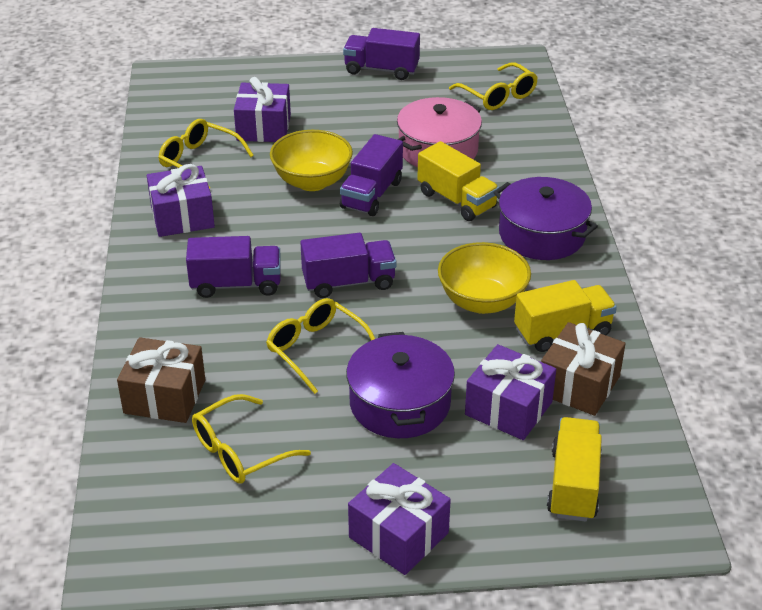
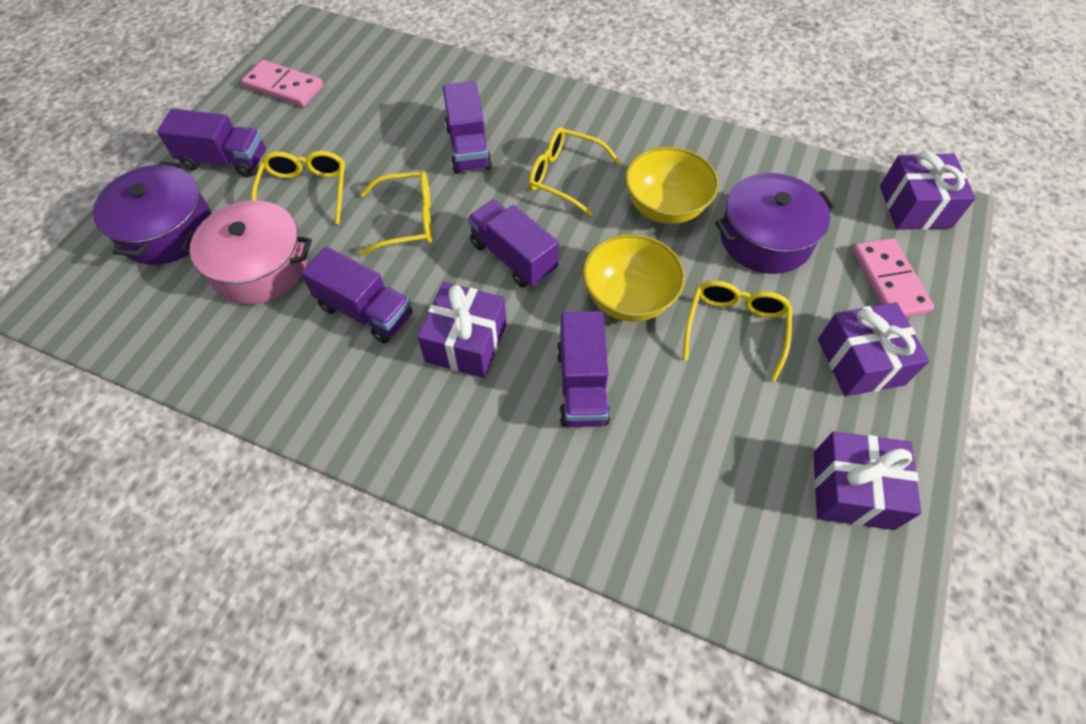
brown gift: 2 -> 0
pink domino: 0 -> 2
purple truck: 4 -> 5
yellow truck: 3 -> 0

